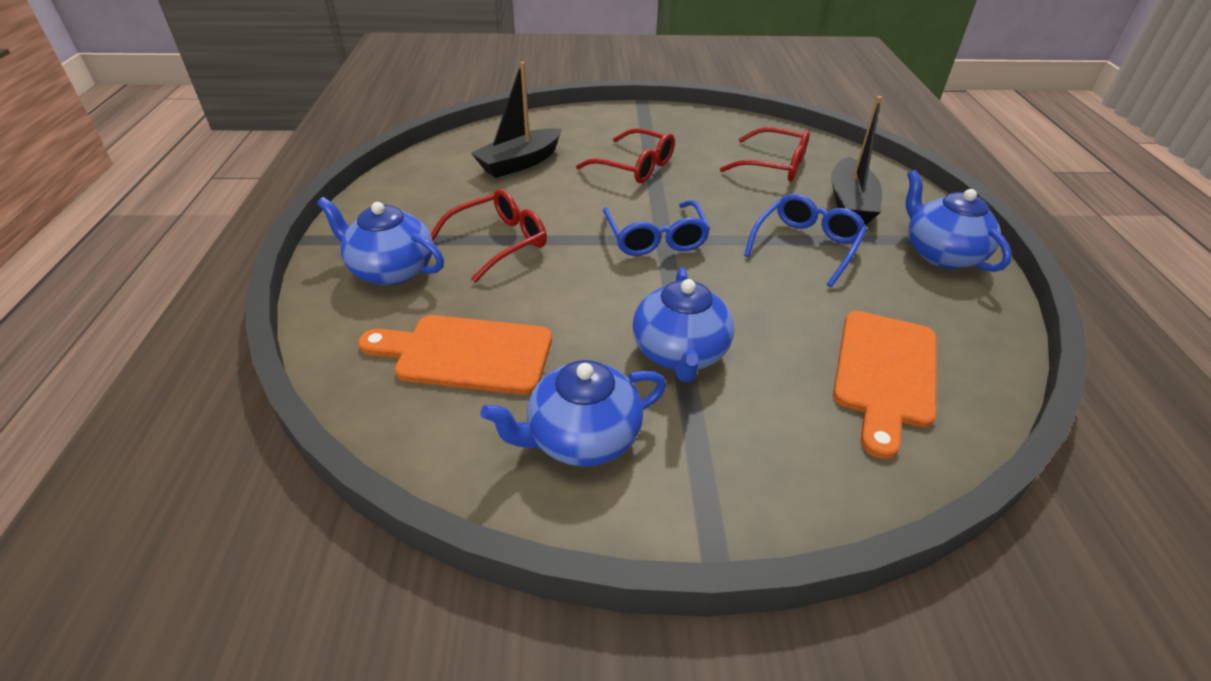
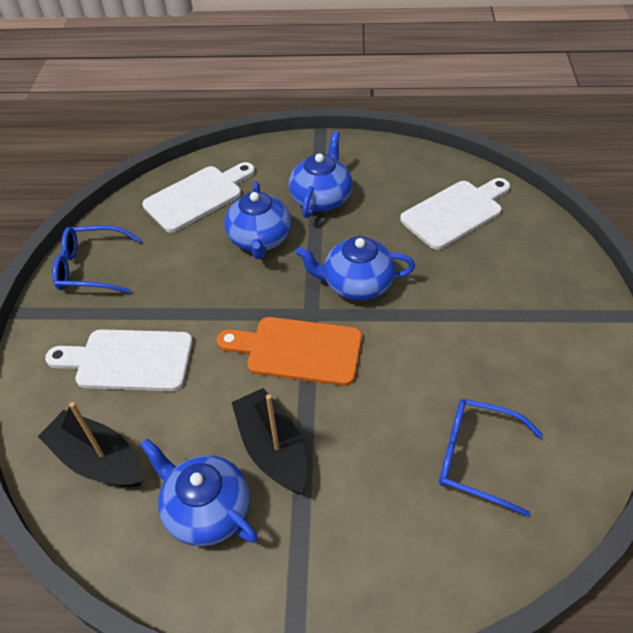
orange cutting board: 2 -> 1
red glasses: 3 -> 0
white cutting board: 0 -> 3

